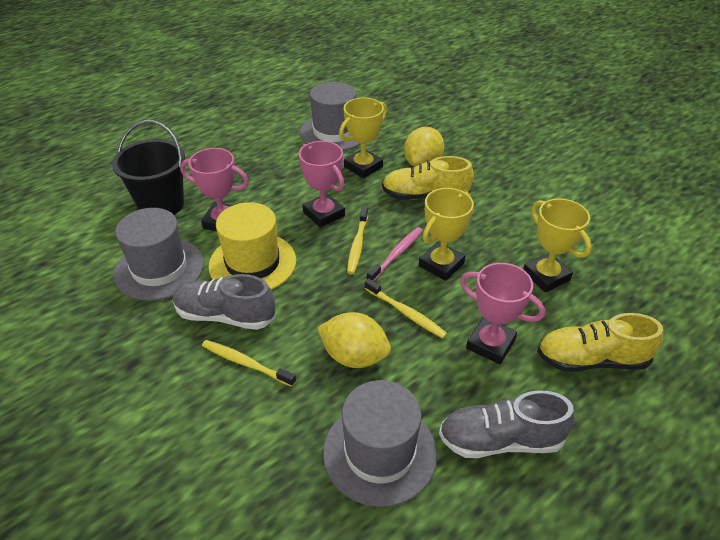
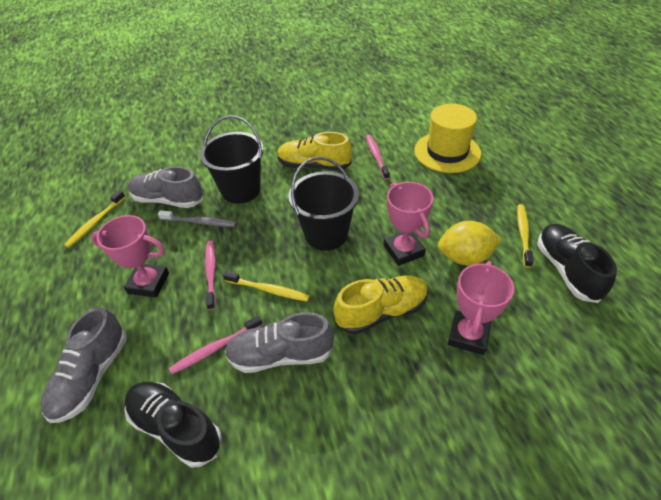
black bucket: 1 -> 2
black shoe: 0 -> 2
grey hat: 3 -> 0
grey shoe: 2 -> 3
grey toothbrush: 0 -> 1
pink toothbrush: 1 -> 3
yellow lemon: 2 -> 1
yellow trophy: 3 -> 0

